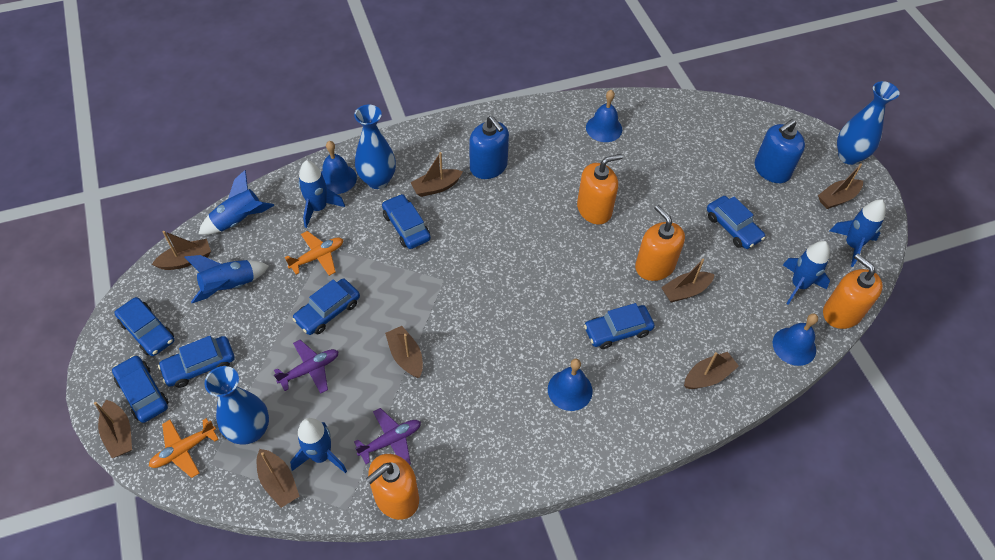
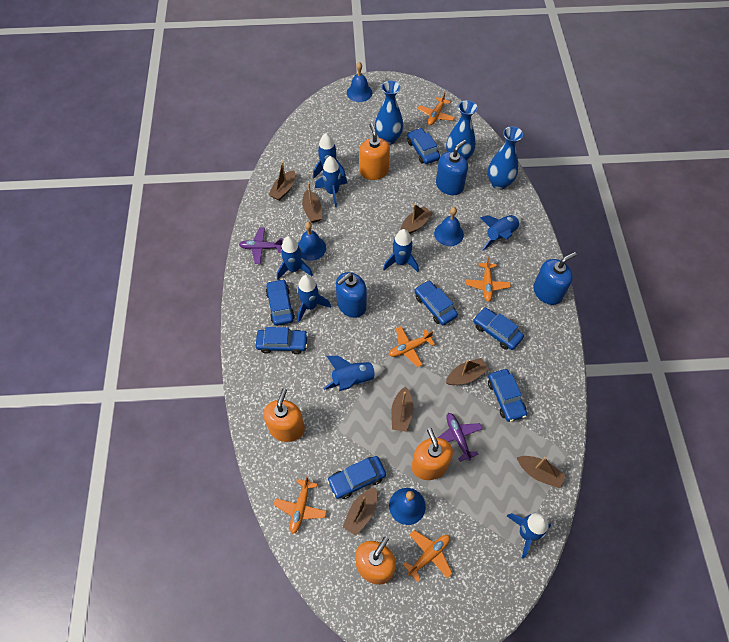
blue rocket: 6 -> 8
blue soap dispenser: 2 -> 3
brown boat: 8 -> 7
orange plane: 2 -> 5

